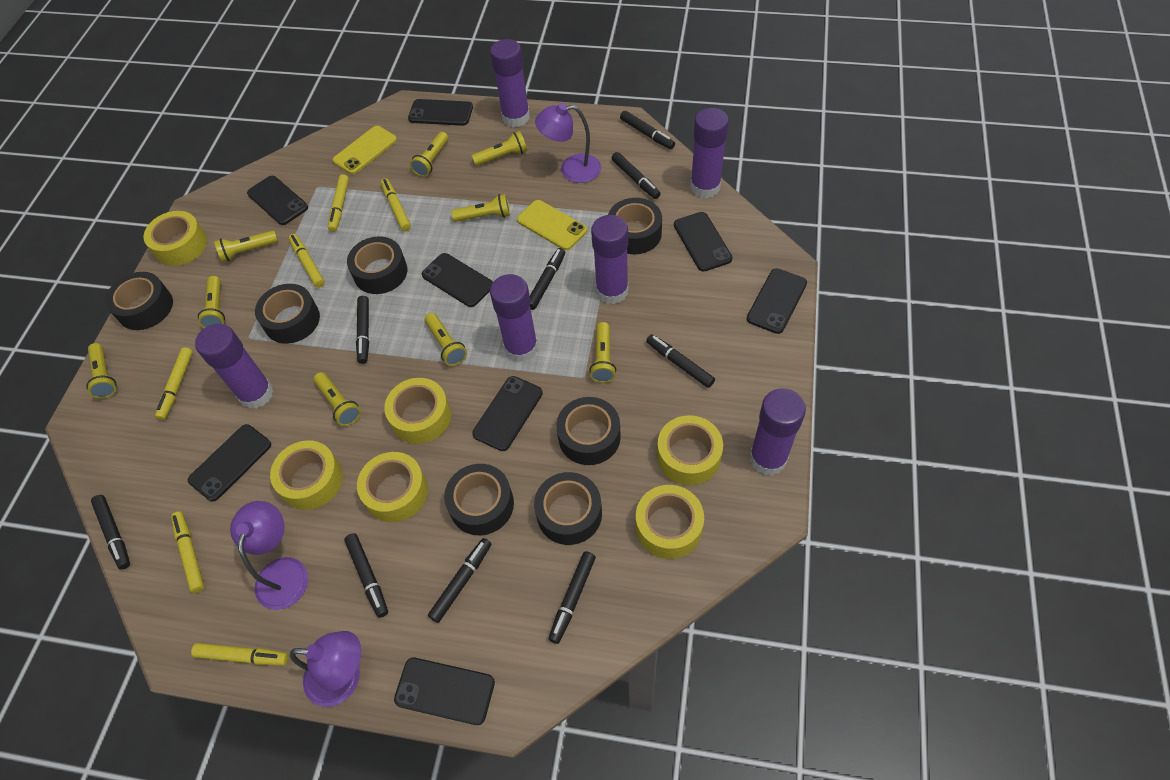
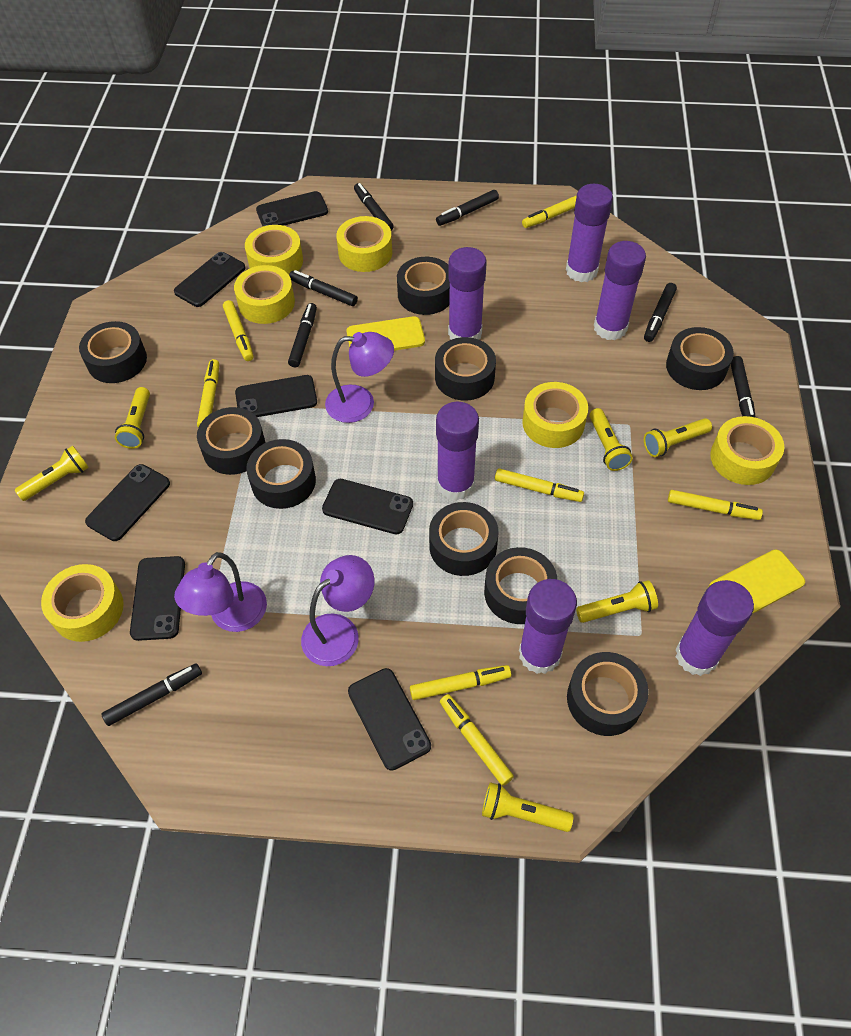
black marker: 9 -> 7
black phone: 8 -> 7
black tape: 7 -> 9
yellow flashlight: 9 -> 6
yellow marker: 6 -> 7

